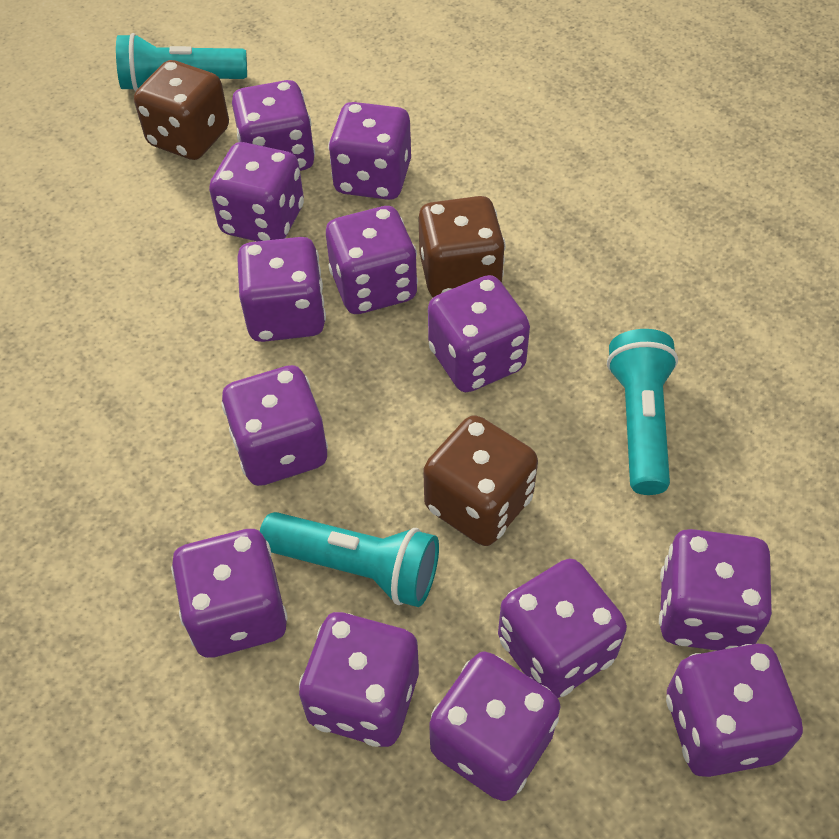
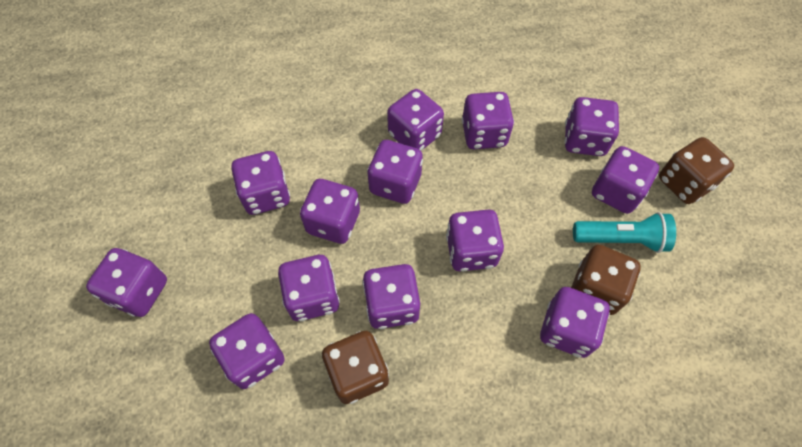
turquoise flashlight: 3 -> 1

